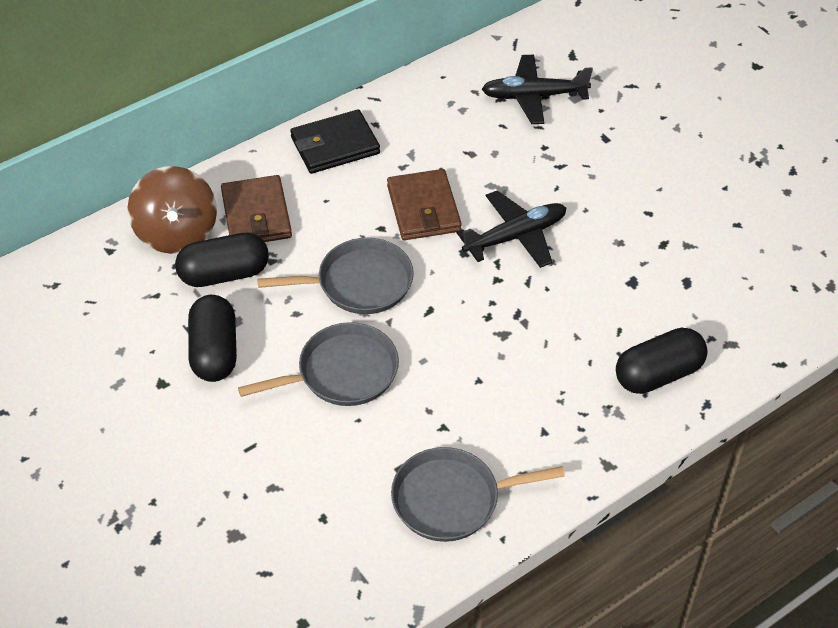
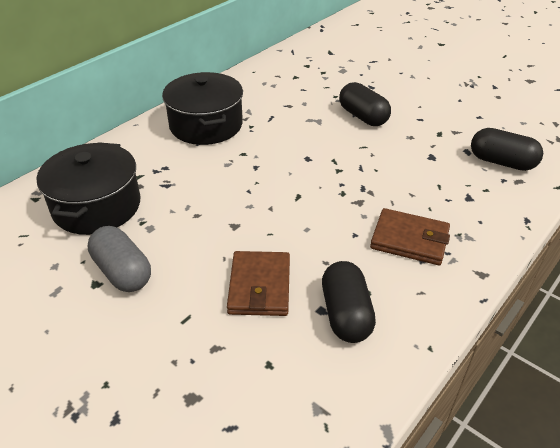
black plane: 2 -> 0
black pot: 0 -> 2
black wallet: 1 -> 0
brown spinning top: 1 -> 0
grey capsule: 0 -> 1
grey pan: 3 -> 0

